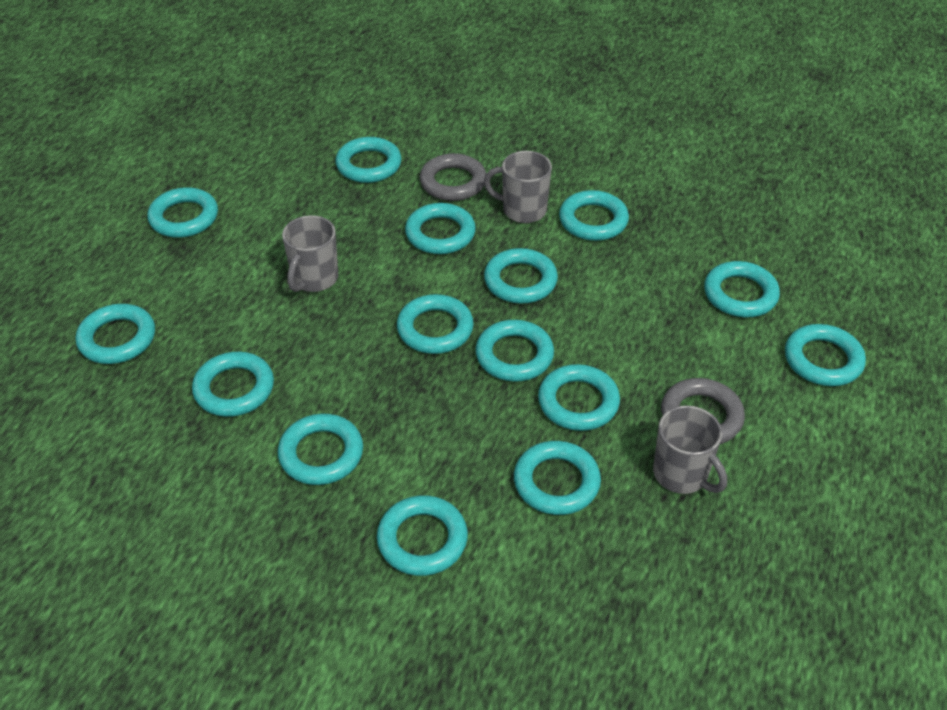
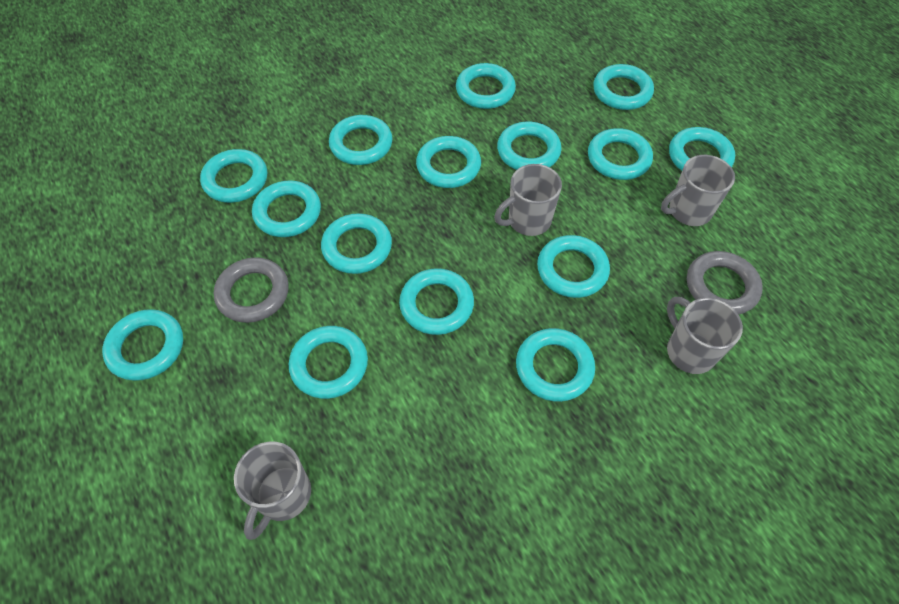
grey mug: 3 -> 4

